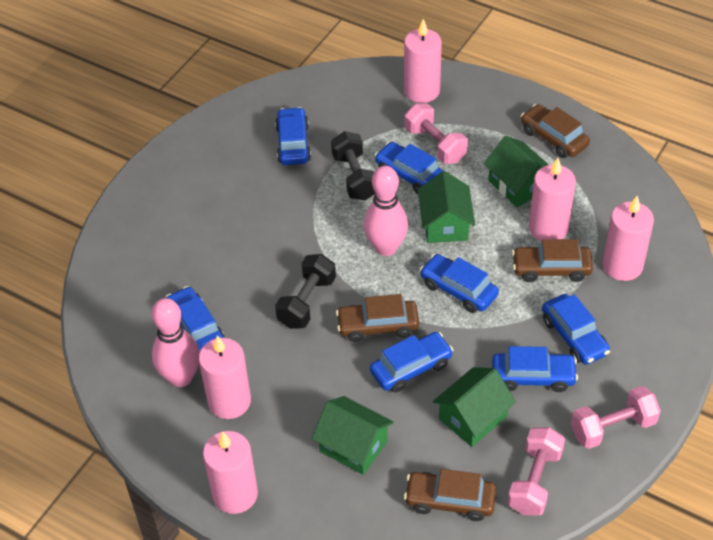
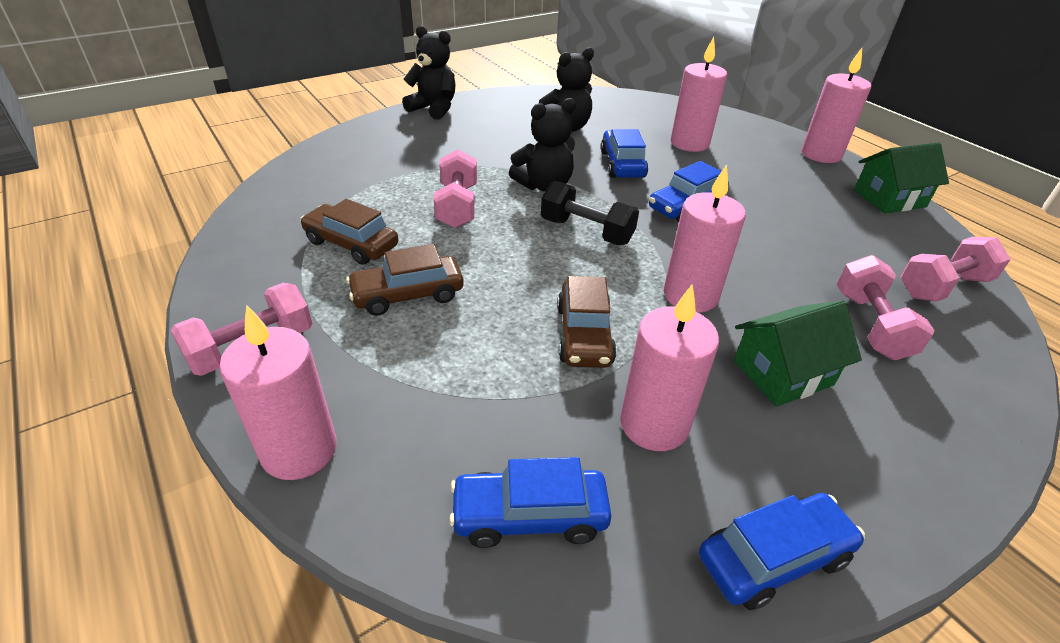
black dumbbell: 2 -> 1
black teddy bear: 0 -> 3
blue car: 7 -> 4
brown car: 4 -> 3
green house: 4 -> 2
pink bowling pin: 2 -> 0
pink dumbbell: 3 -> 4

